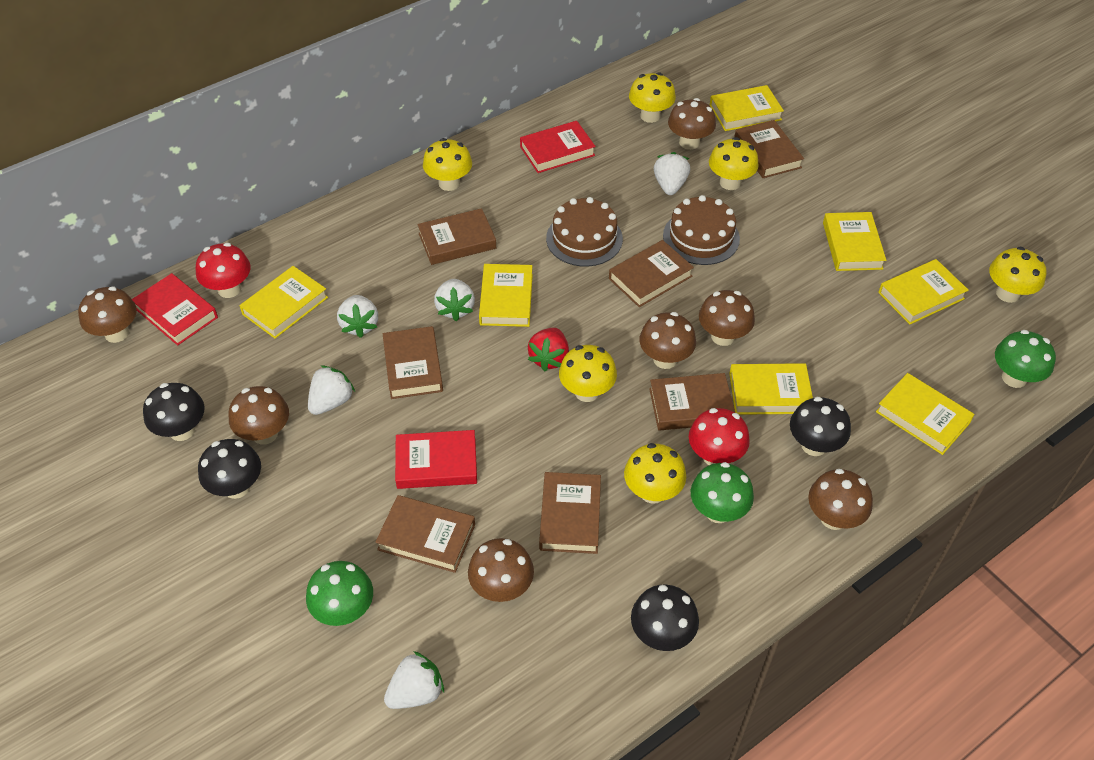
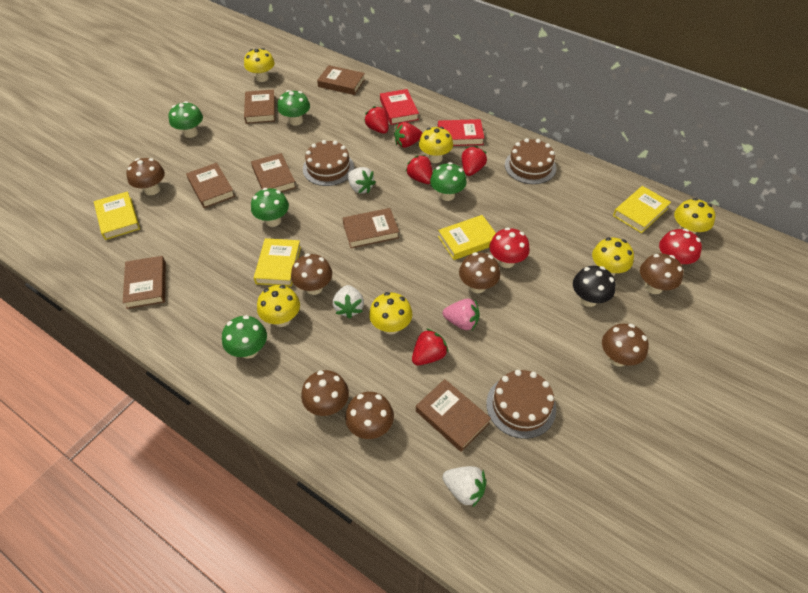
black mushroom: 4 -> 1
brown cake: 2 -> 3
green mushroom: 3 -> 5
pink strawberry: 0 -> 1
red book: 3 -> 2
red strawberry: 1 -> 5
white strawberry: 5 -> 3
yellow book: 7 -> 4

